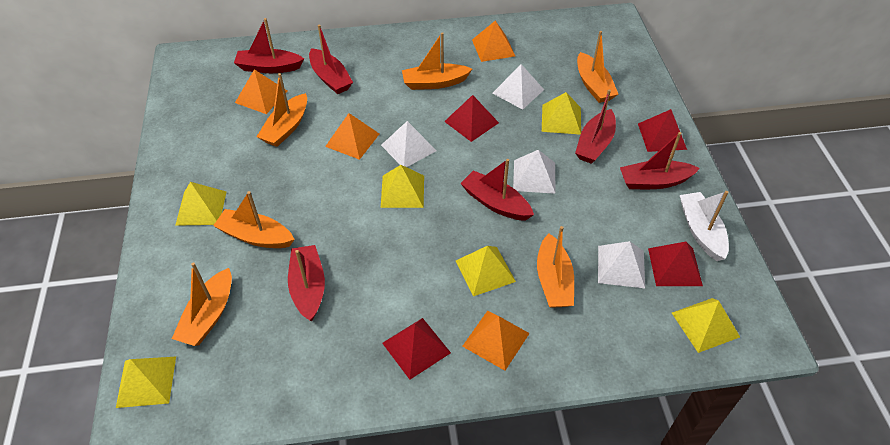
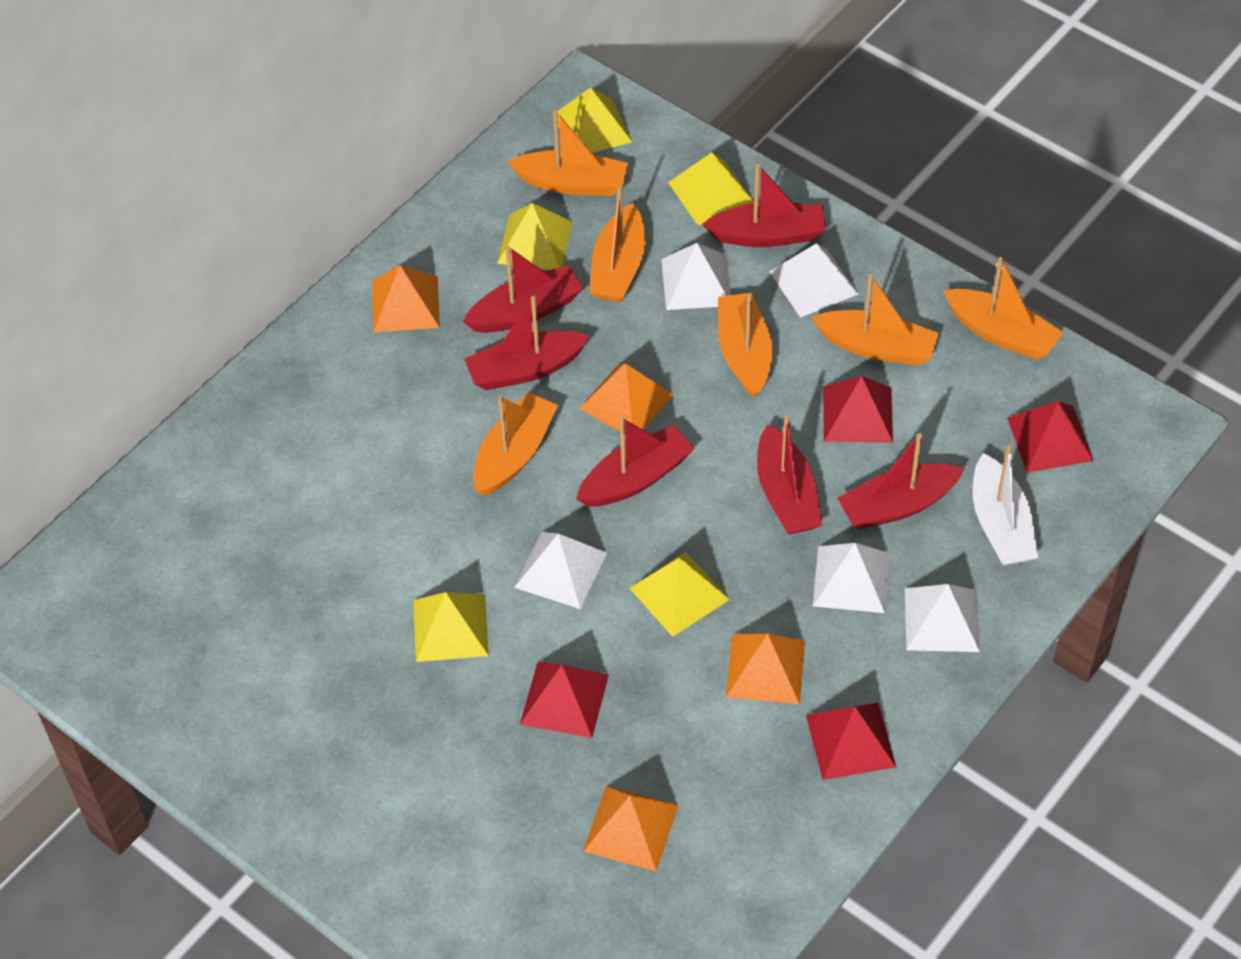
white pyramid: 4 -> 5
yellow pyramid: 6 -> 5

